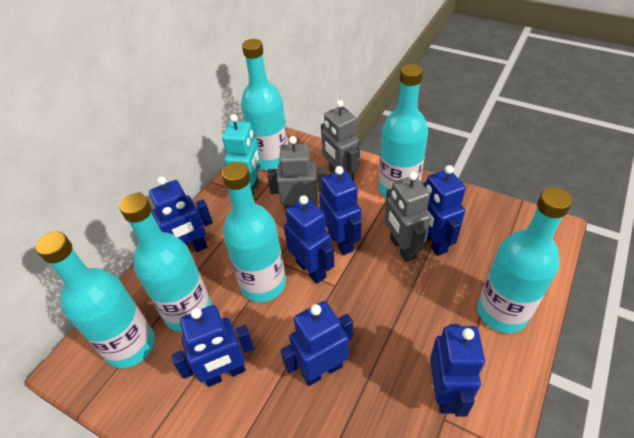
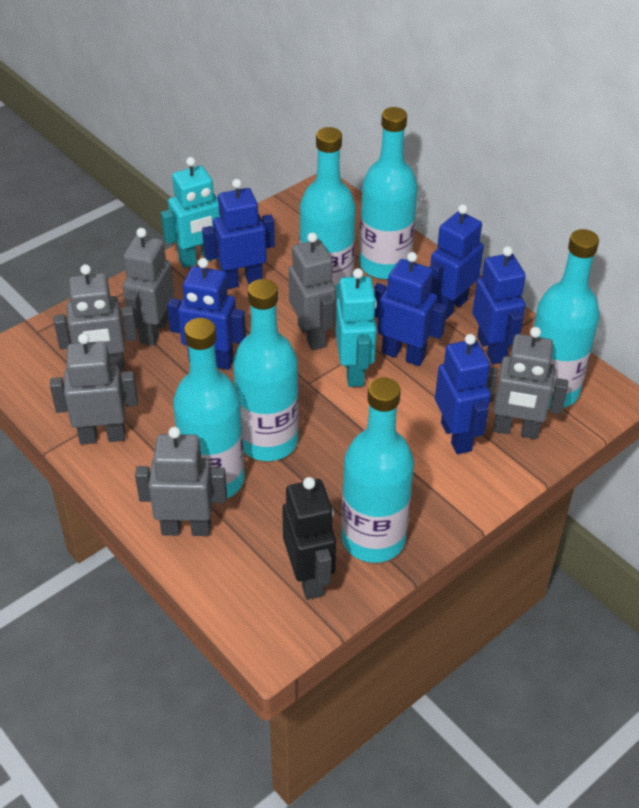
black robot: 0 -> 1
blue robot: 7 -> 6
grey robot: 3 -> 6
turquoise robot: 1 -> 2

